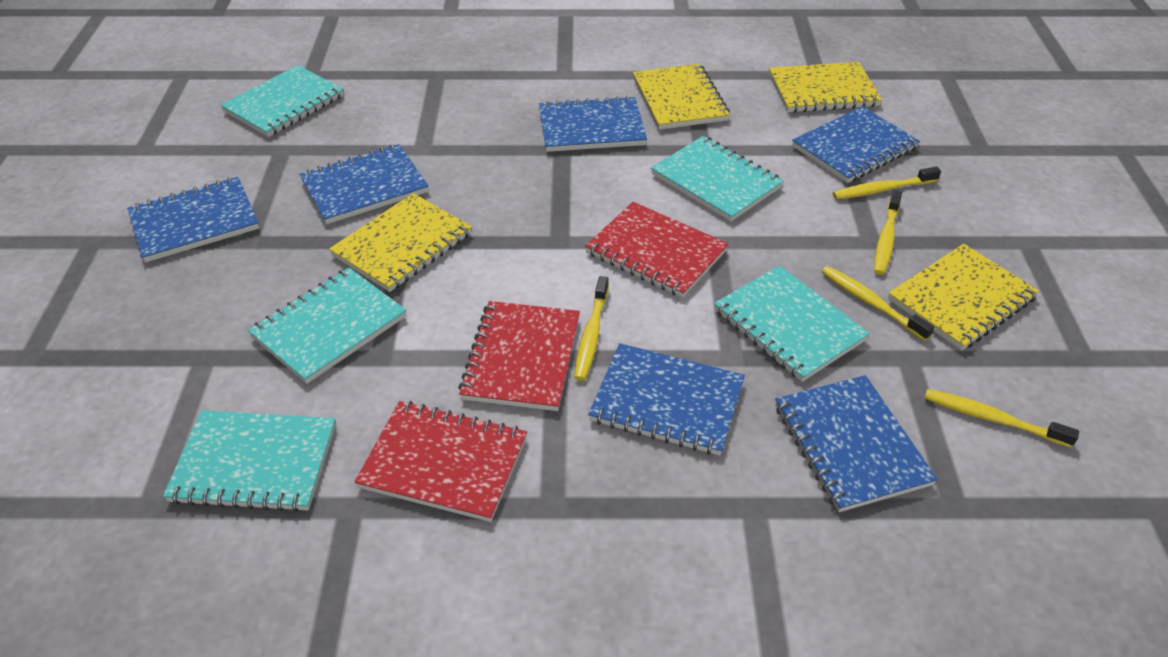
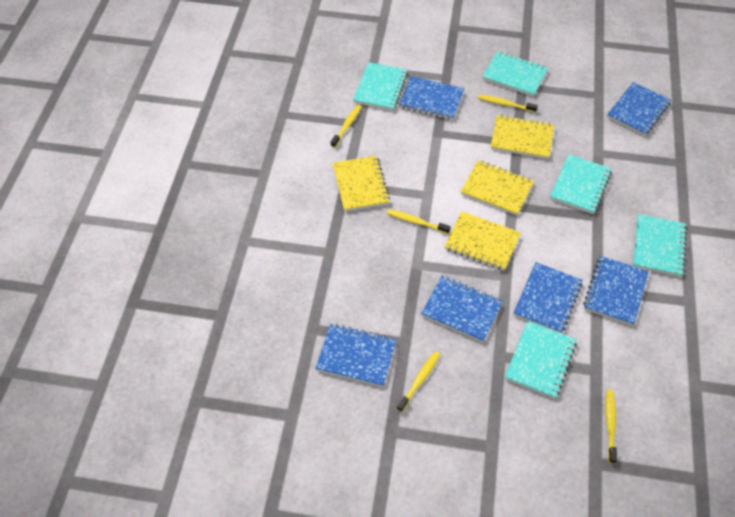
red notebook: 3 -> 0

